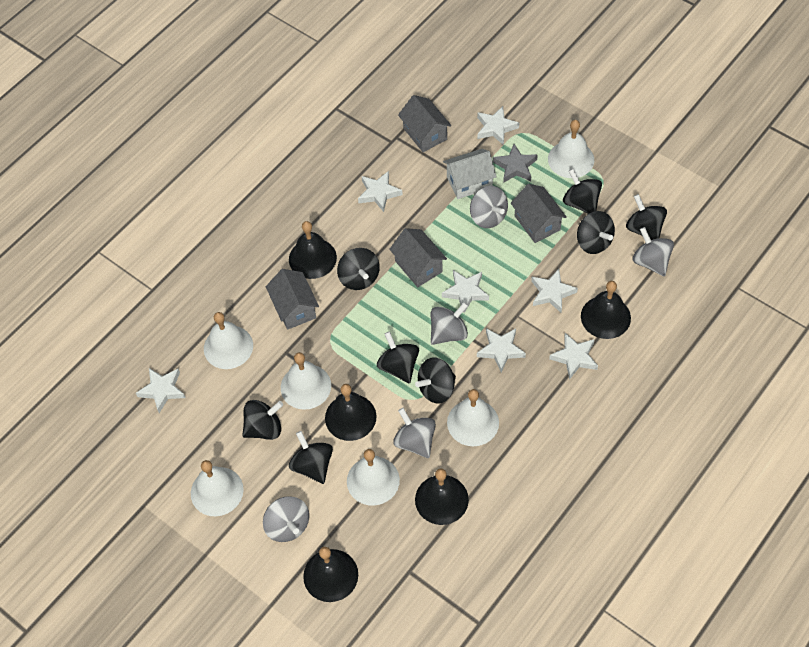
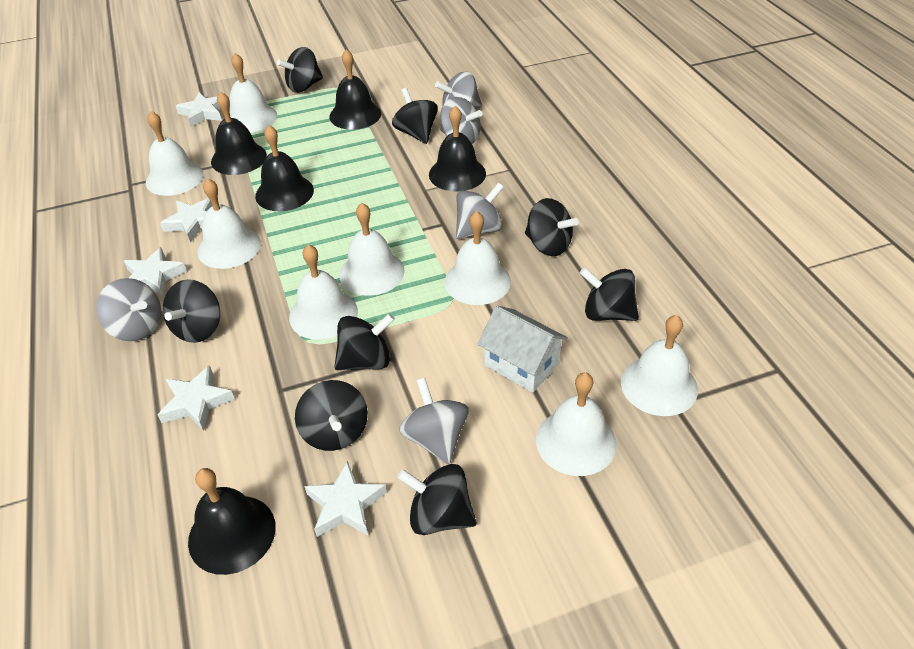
grey house: 4 -> 0
grey star: 1 -> 0
white bell: 6 -> 8
white star: 7 -> 5

